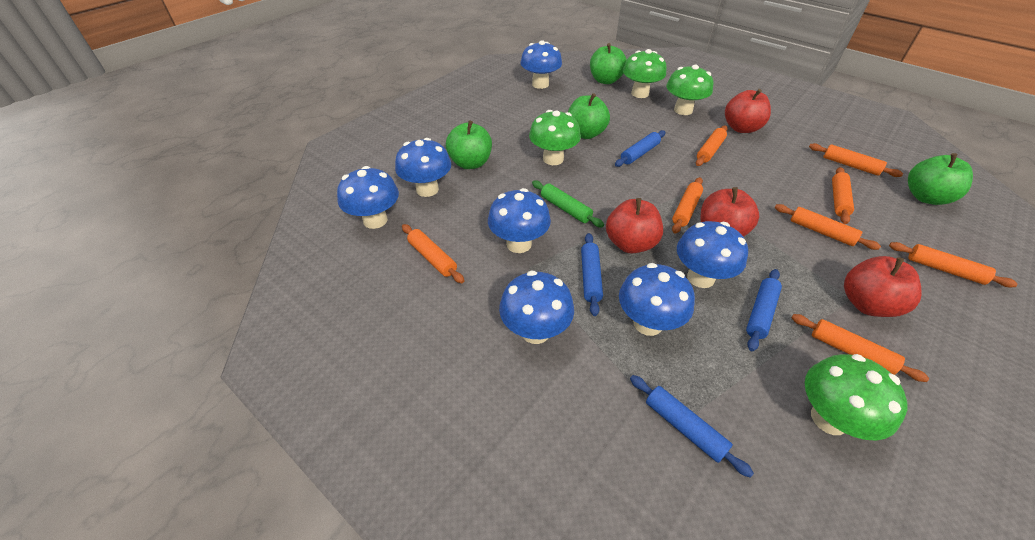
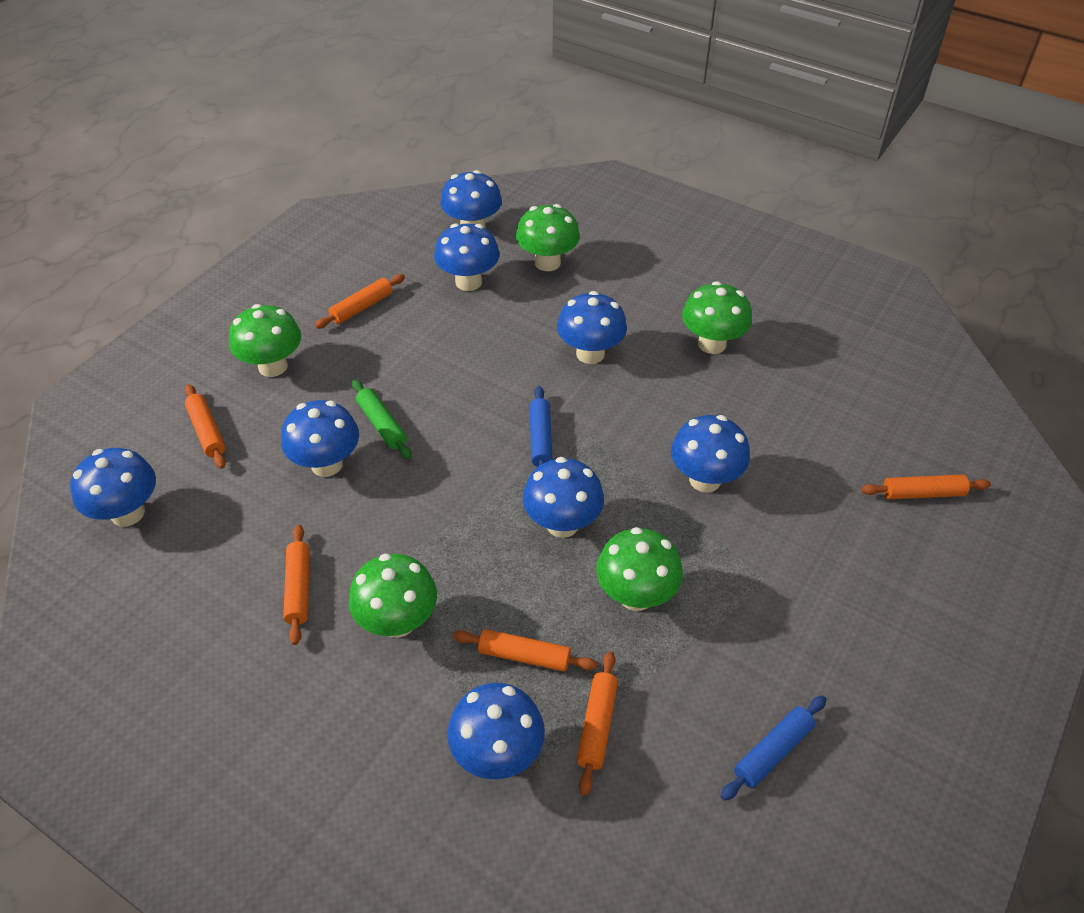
blue mushroom: 7 -> 8
blue rolling pin: 4 -> 2
green apple: 4 -> 0
green mushroom: 4 -> 5
orange rolling pin: 8 -> 6
red apple: 4 -> 0

